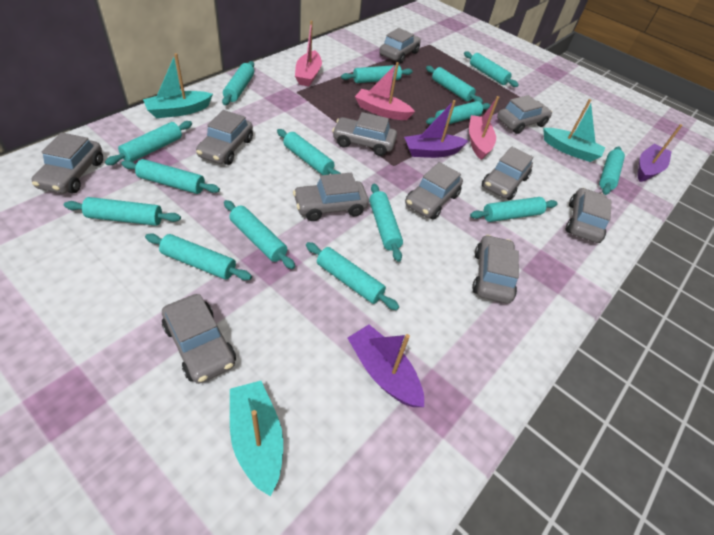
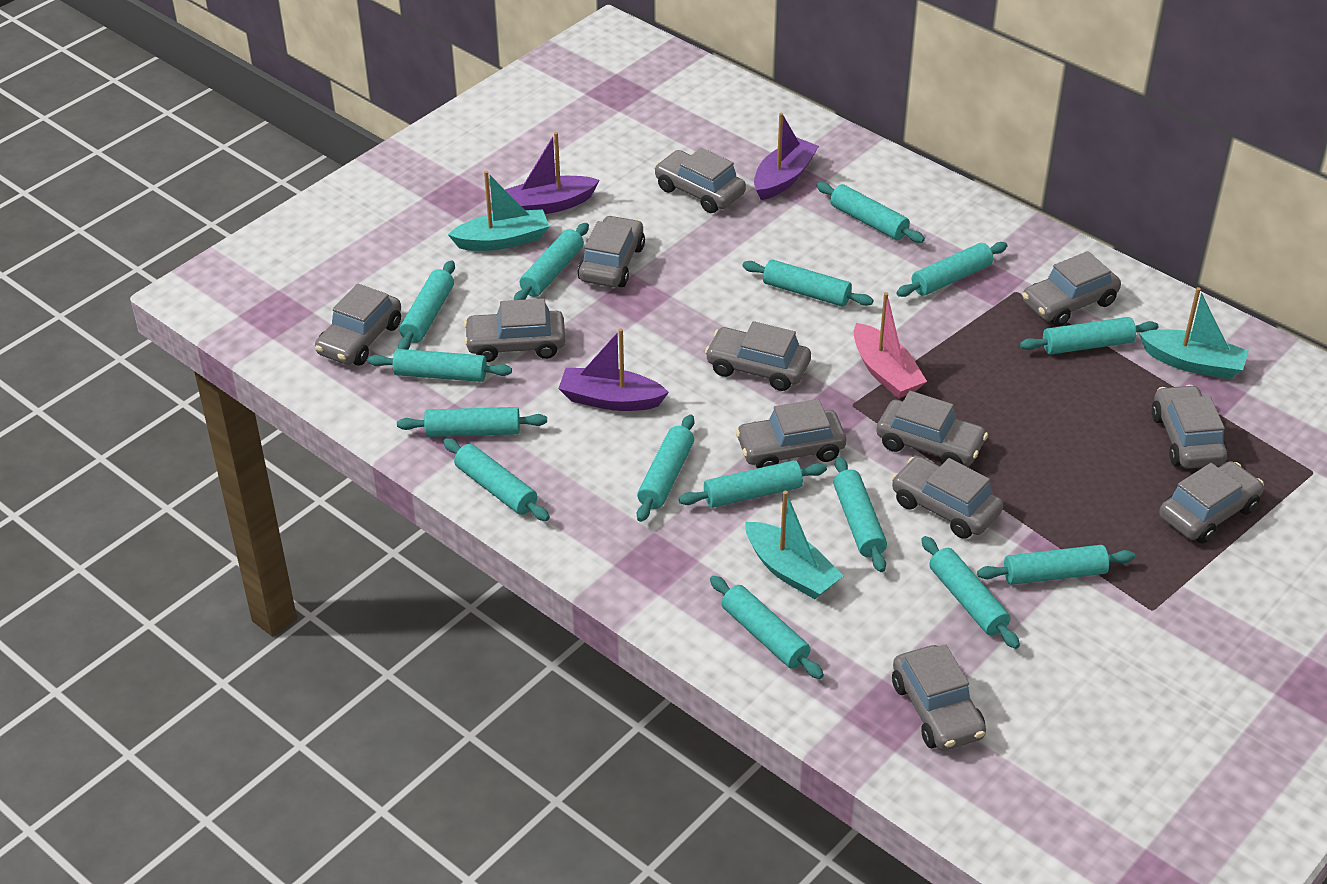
grey car: 11 -> 12
pink boat: 3 -> 1

